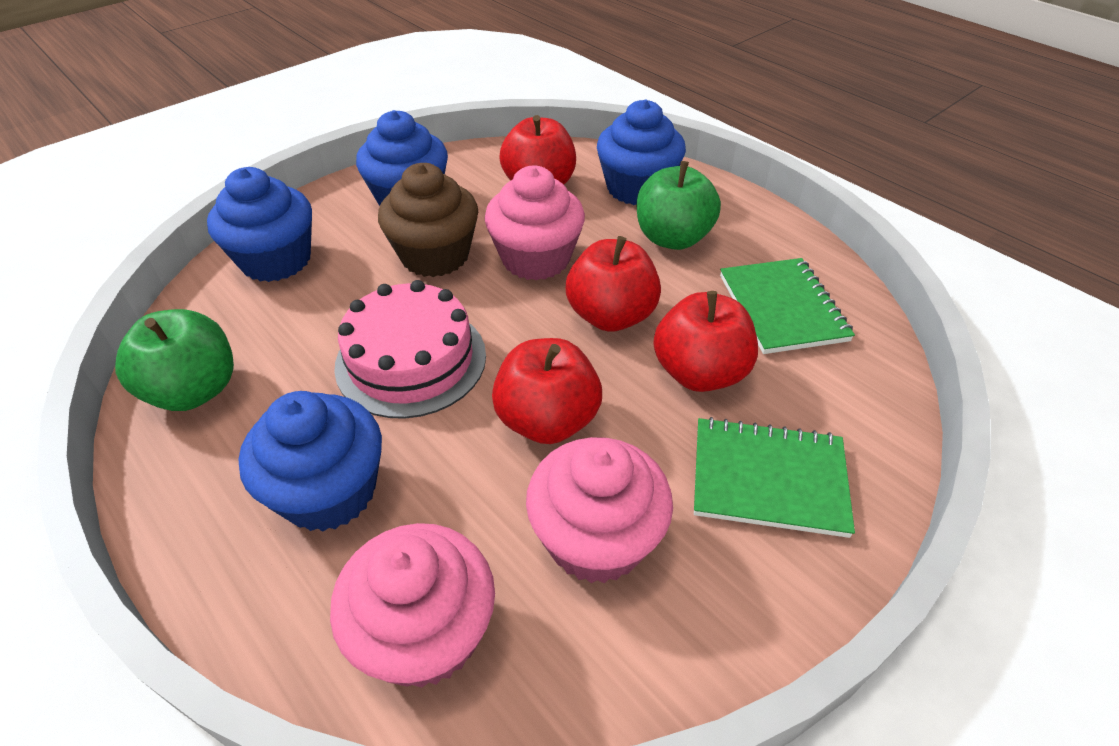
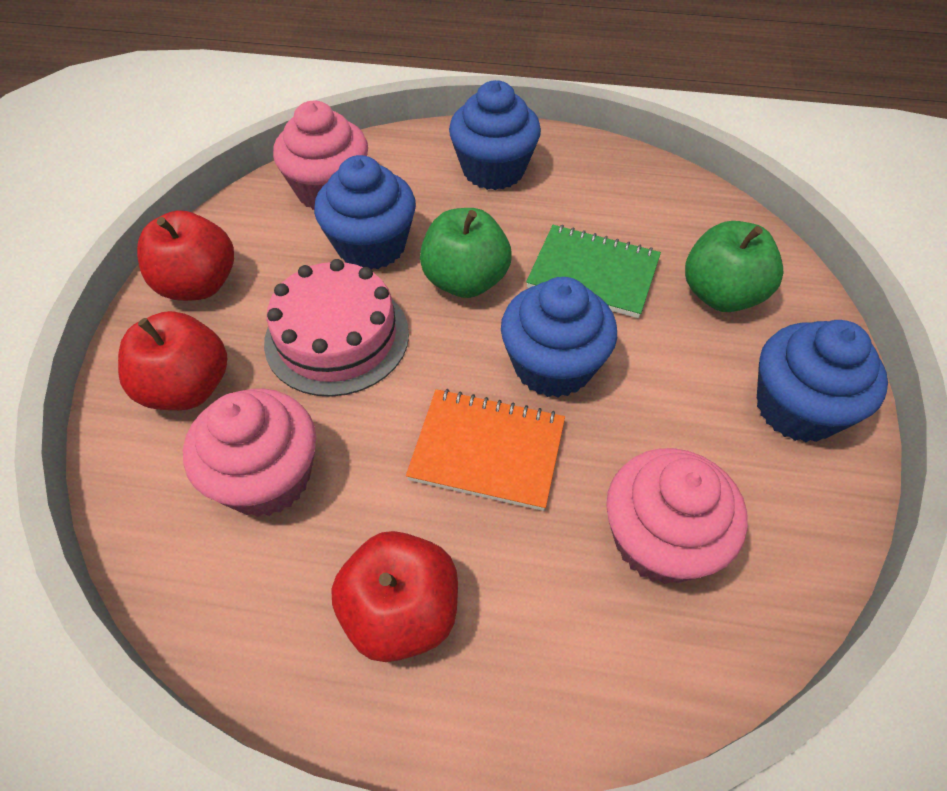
brown cupcake: 1 -> 0
green notebook: 2 -> 1
orange notebook: 0 -> 1
red apple: 4 -> 3

